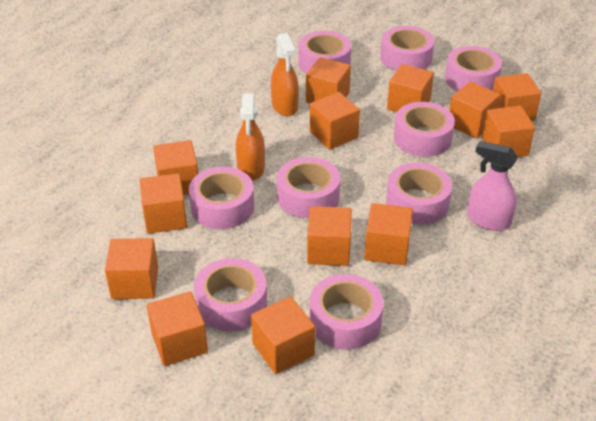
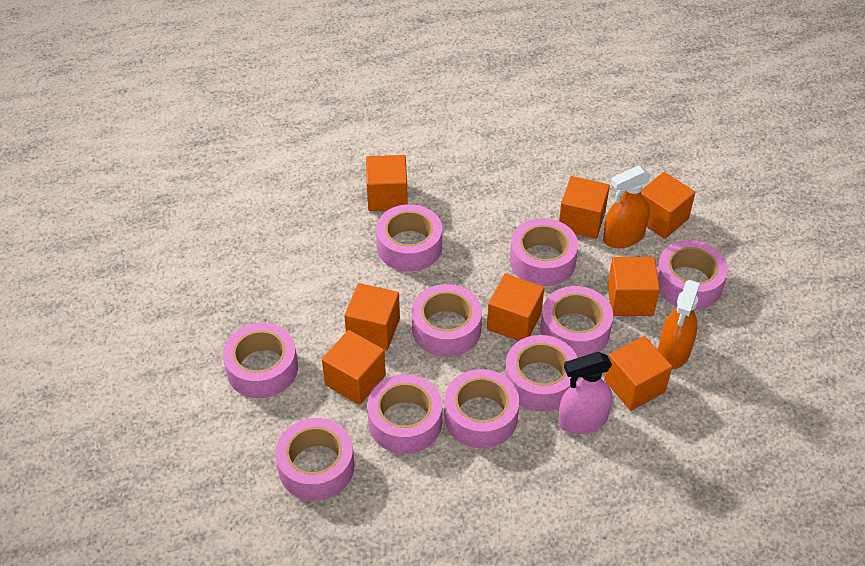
orange cube: 13 -> 8
pink tape: 9 -> 10

